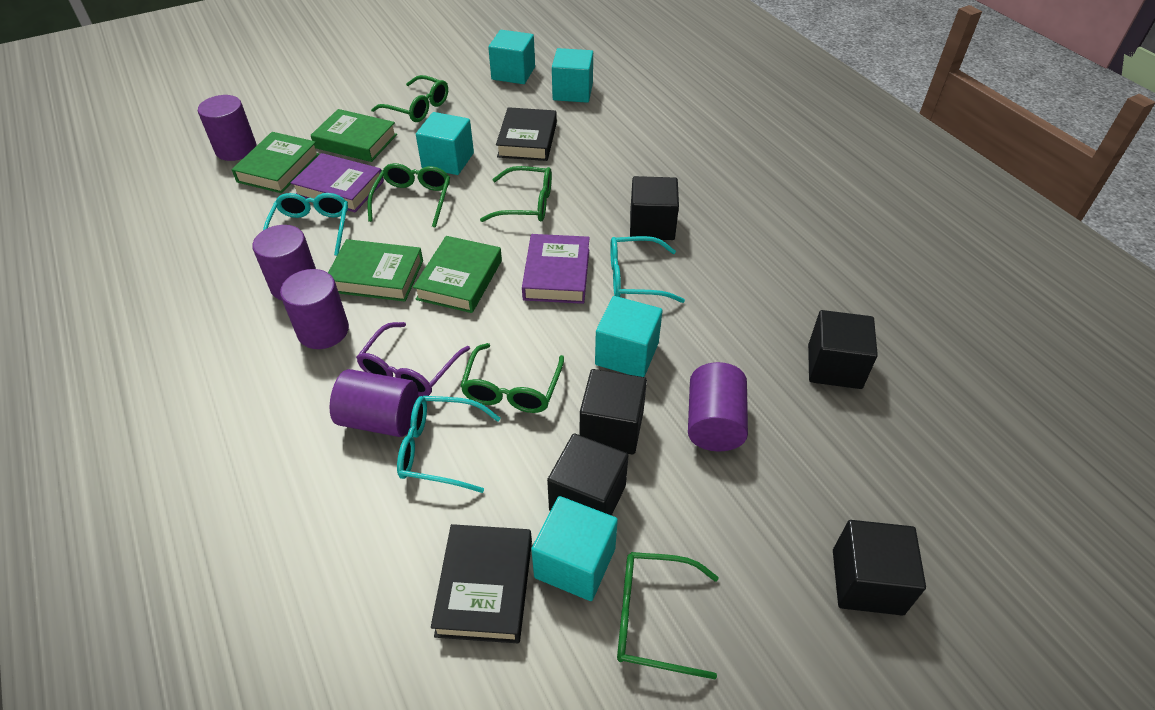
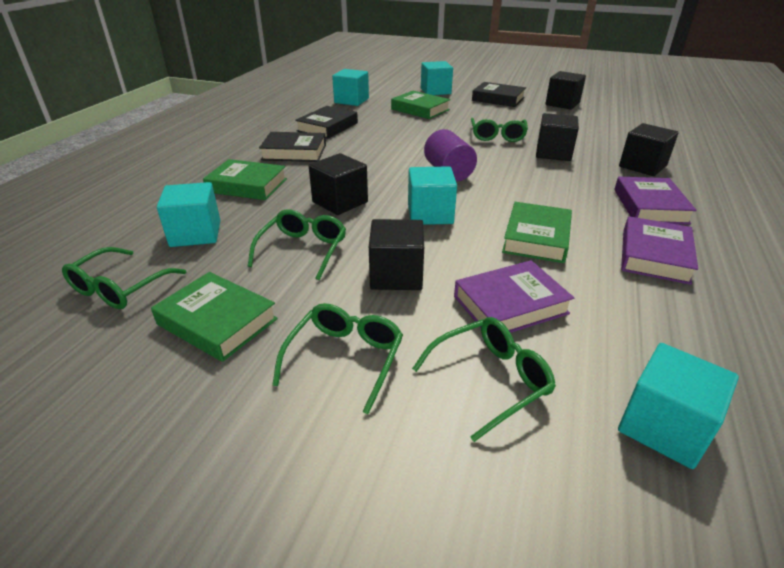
black book: 2 -> 3
purple book: 2 -> 3
purple cylinder: 5 -> 1
purple glasses: 1 -> 0
turquoise glasses: 3 -> 0

